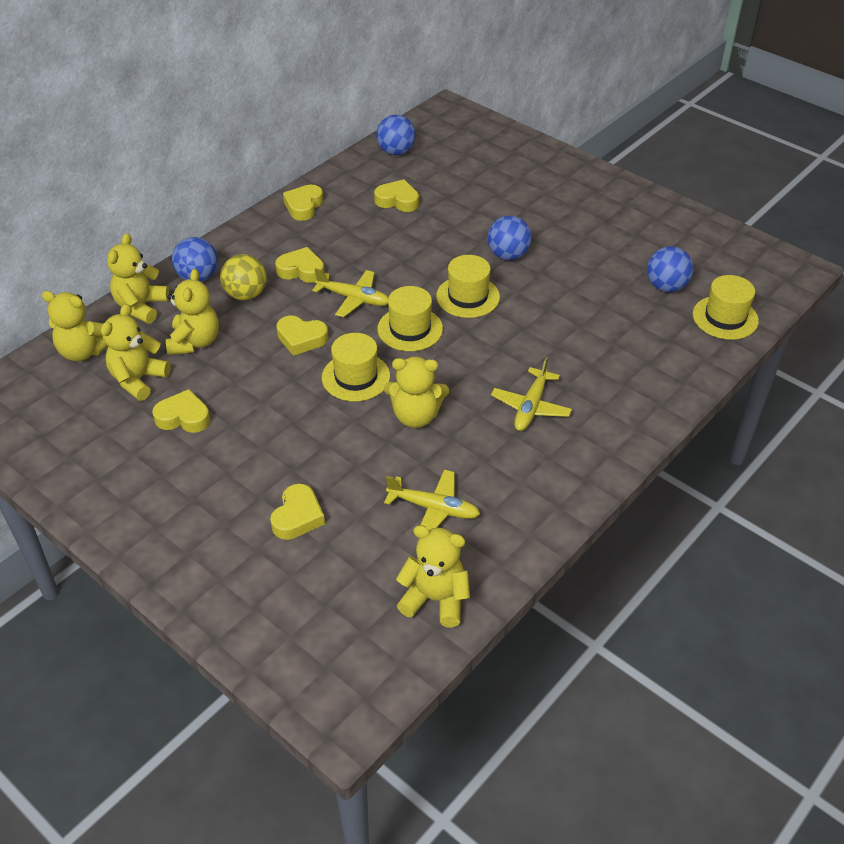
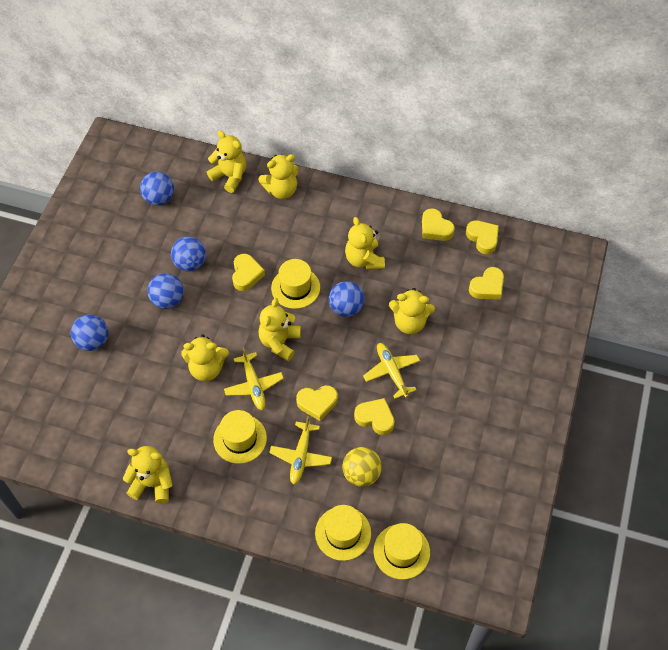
blue ball: 4 -> 5
yellow teddy bear: 6 -> 7

